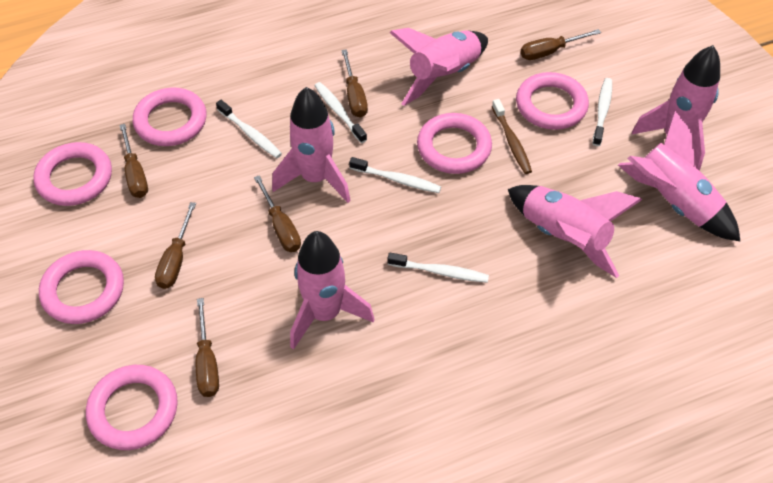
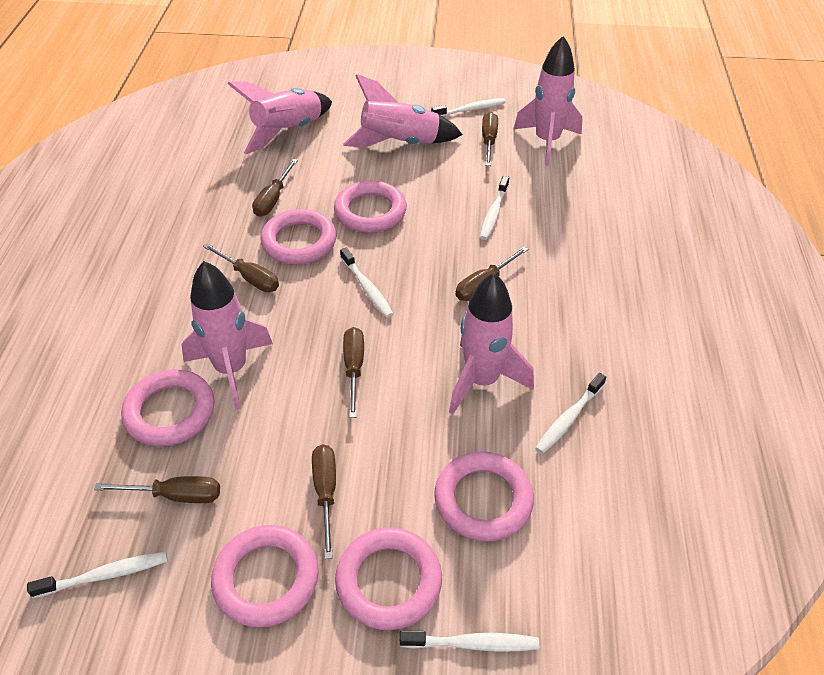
brown screwdriver: 6 -> 7
brown toothbrush: 1 -> 0
pink rocket: 6 -> 5
white toothbrush: 5 -> 6

